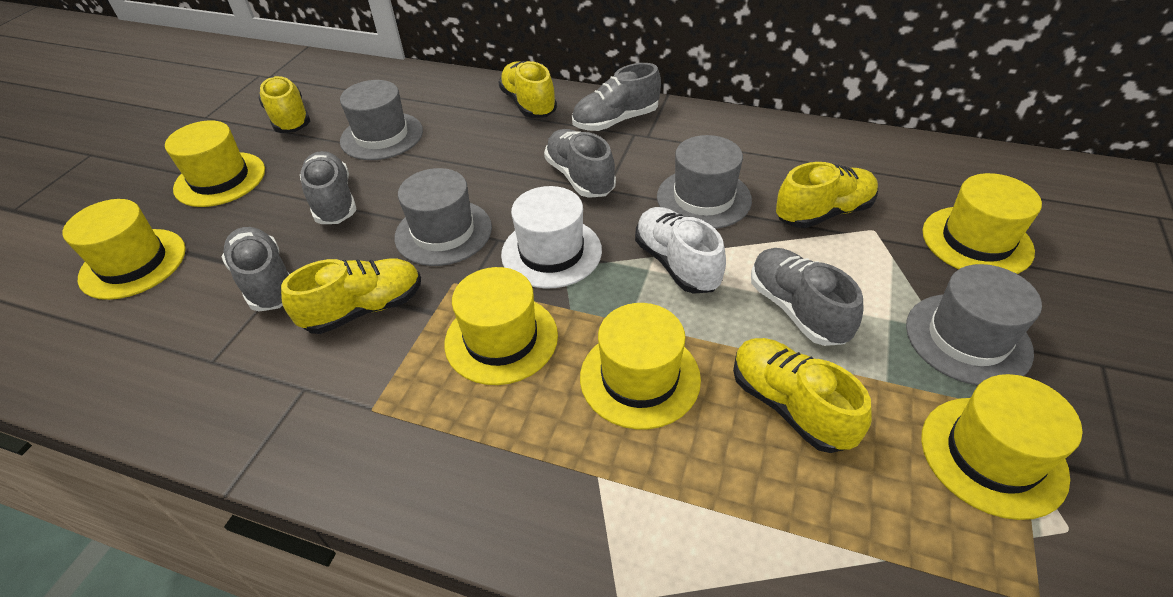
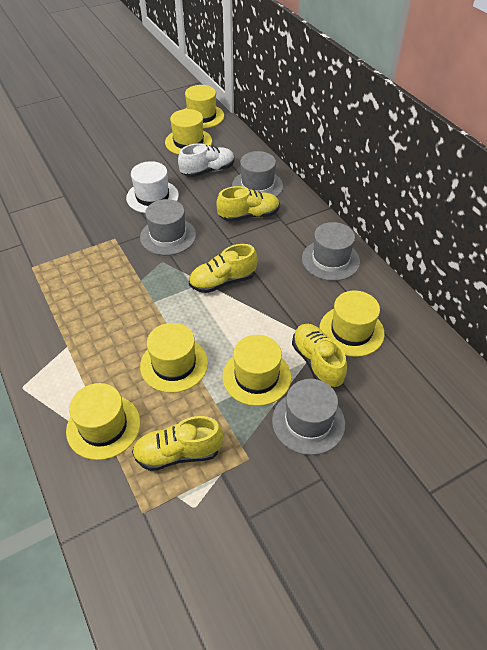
grey shoe: 5 -> 0
yellow shoe: 5 -> 4

